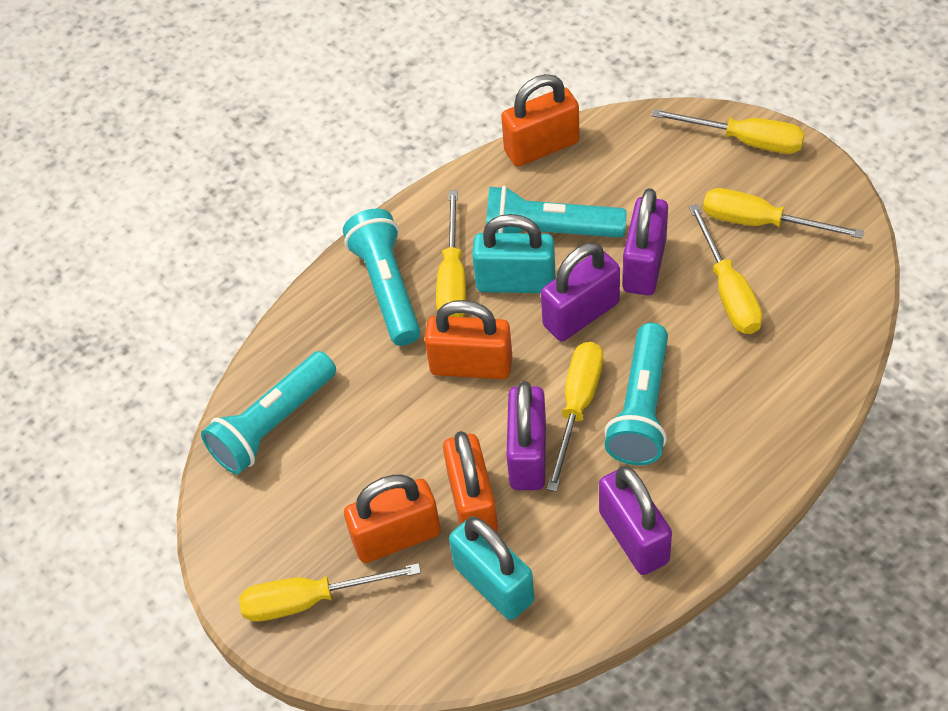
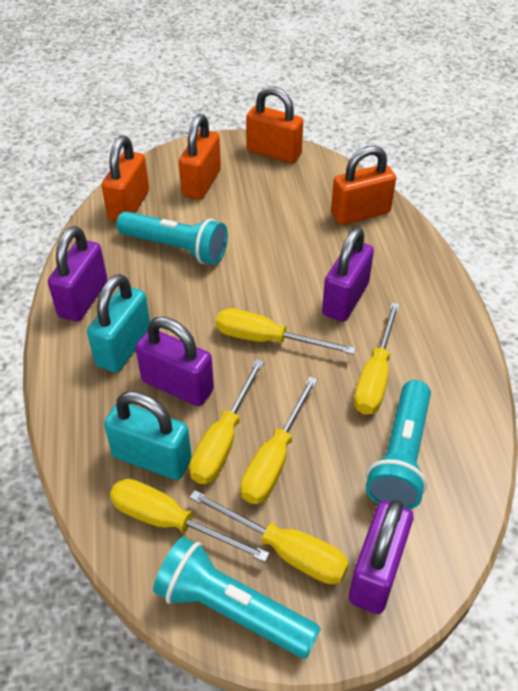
turquoise flashlight: 4 -> 3

